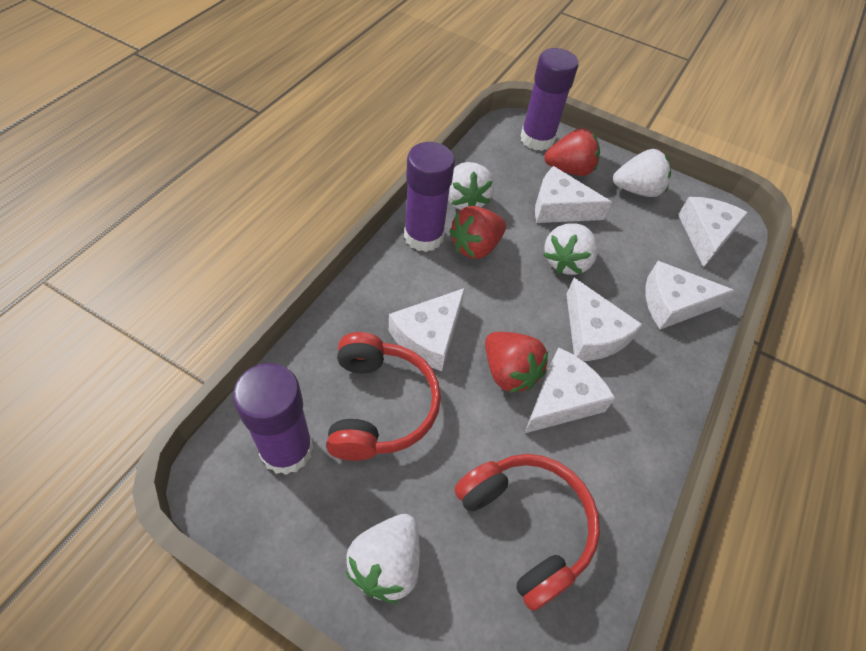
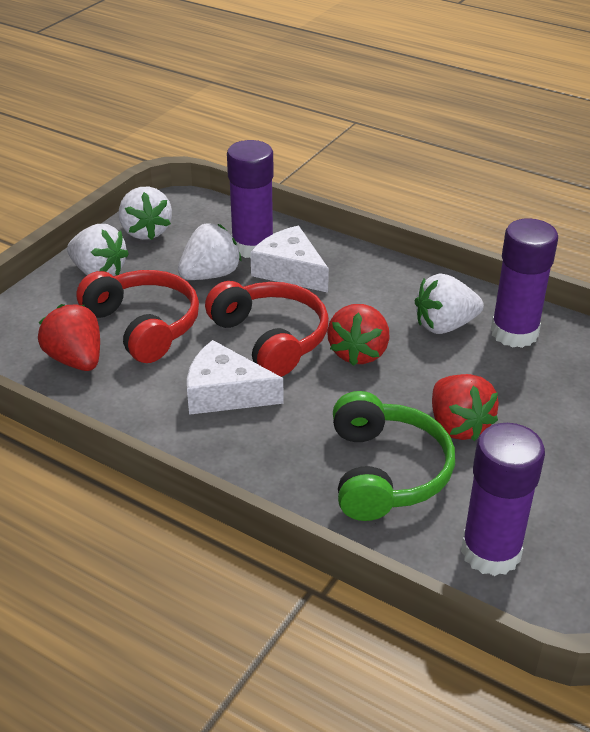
green headphones: 0 -> 1
white cheese: 6 -> 2

